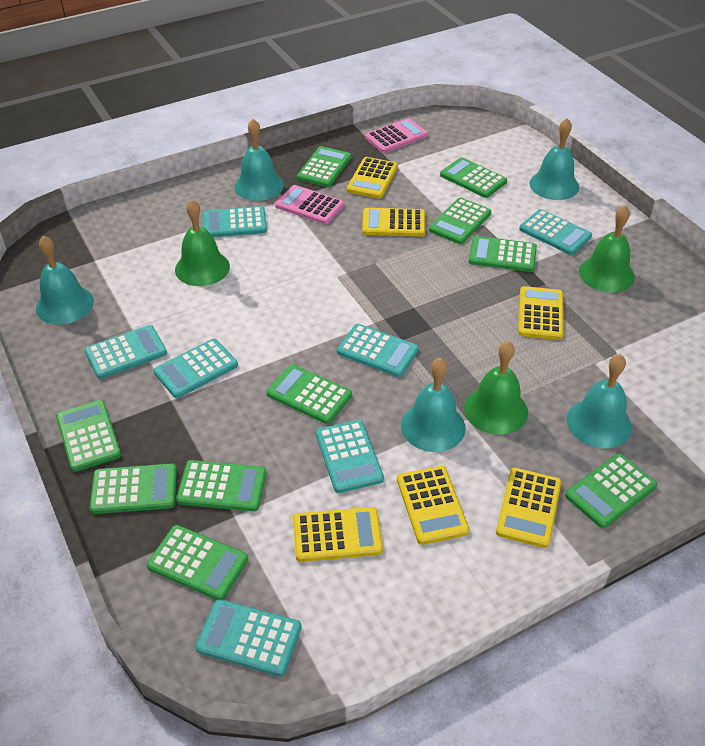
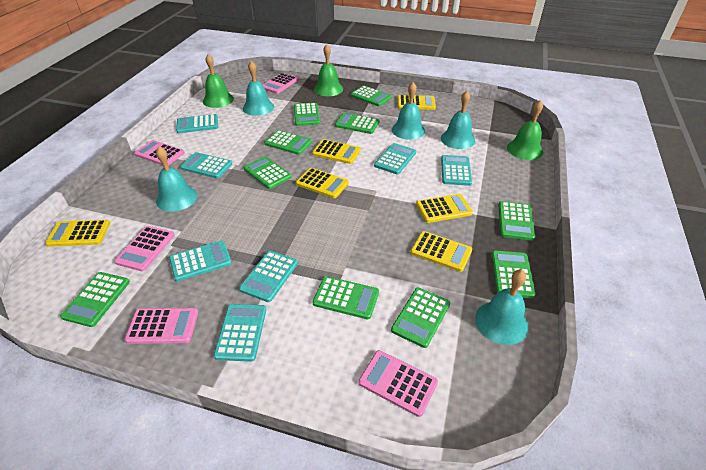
pink calculator: 2 -> 5

